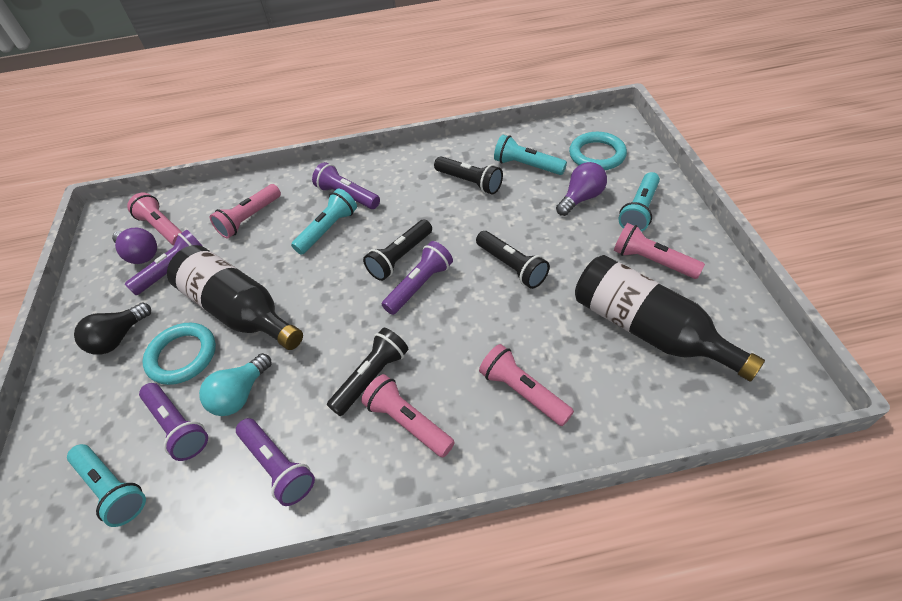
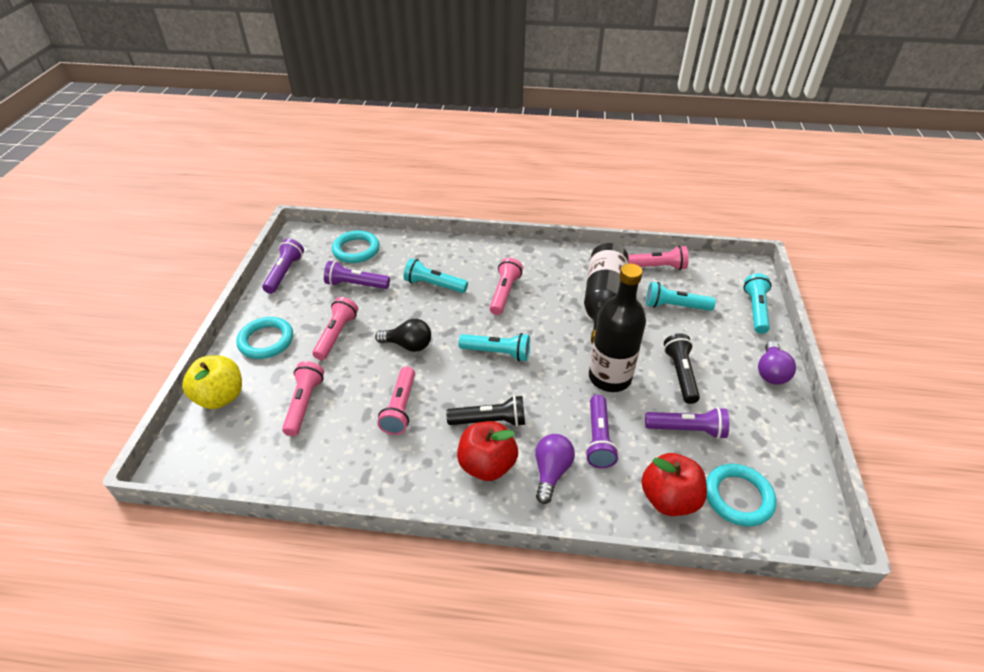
black flashlight: 4 -> 2
purple flashlight: 5 -> 4
red apple: 0 -> 2
turquoise light bulb: 1 -> 0
turquoise ring: 2 -> 3
yellow apple: 0 -> 1

